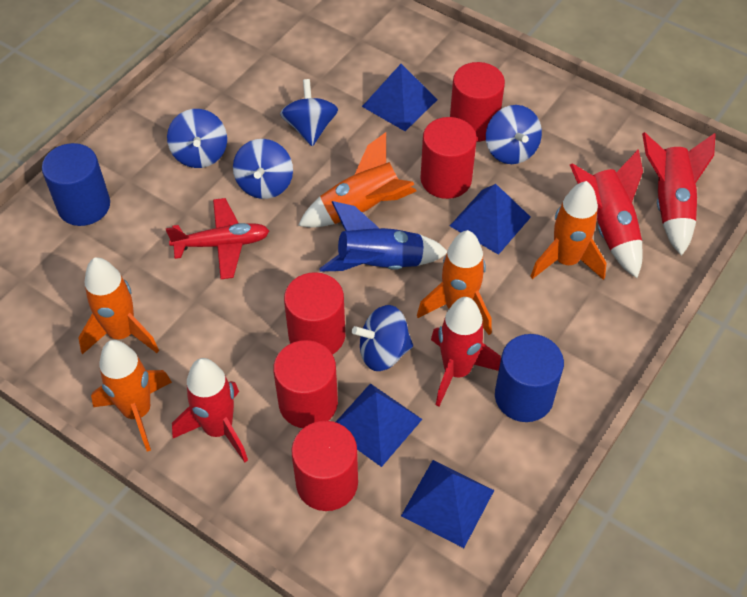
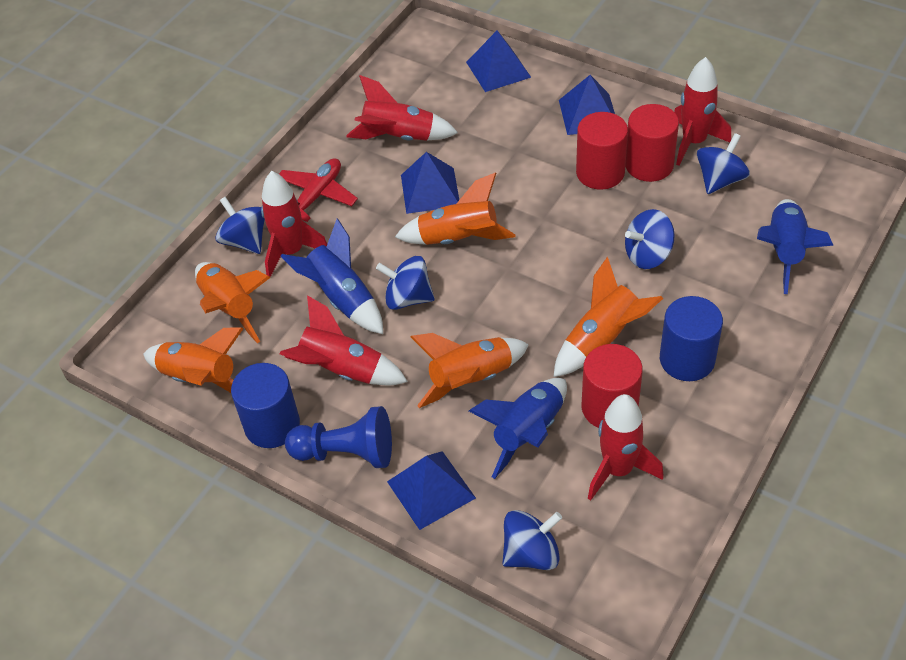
blue pawn: 0 -> 1
blue rocket: 1 -> 3
red cylinder: 5 -> 3
red rocket: 4 -> 5

